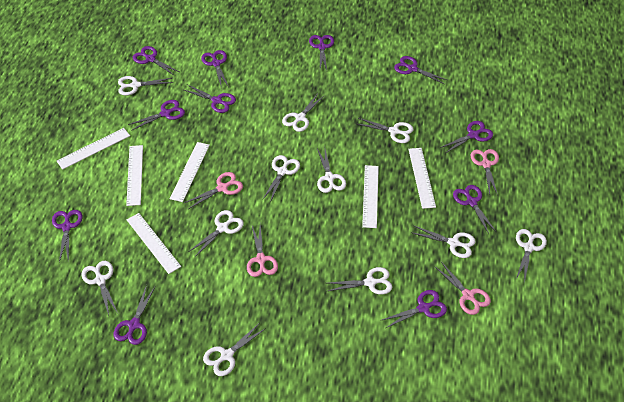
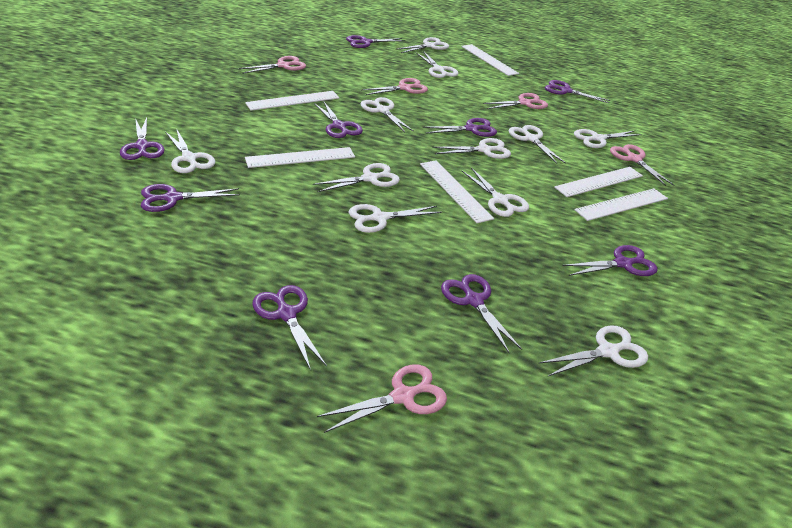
pink scissors: 4 -> 5
purple scissors: 11 -> 9

